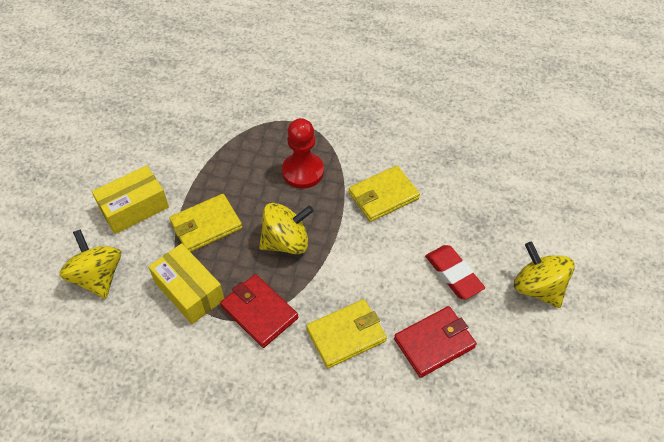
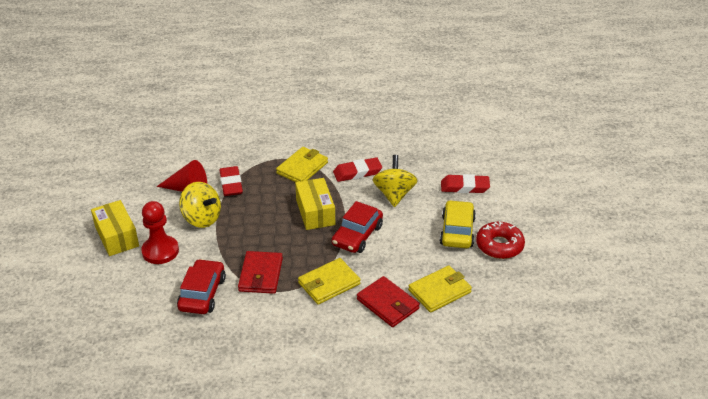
red car: 0 -> 2
red cone: 0 -> 1
red donut: 0 -> 1
red eraser: 1 -> 3
yellow car: 0 -> 1
yellow spinning top: 3 -> 2

